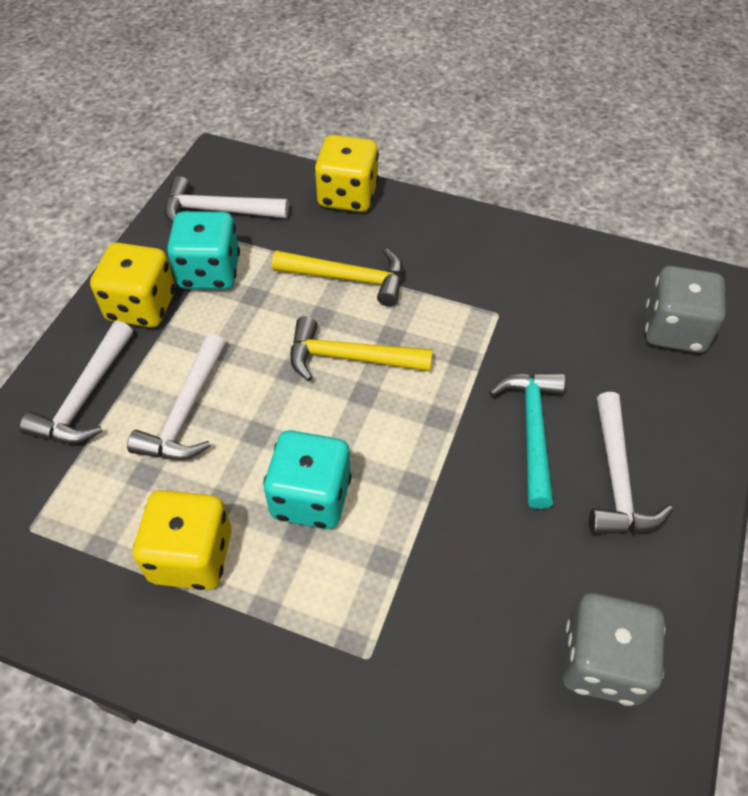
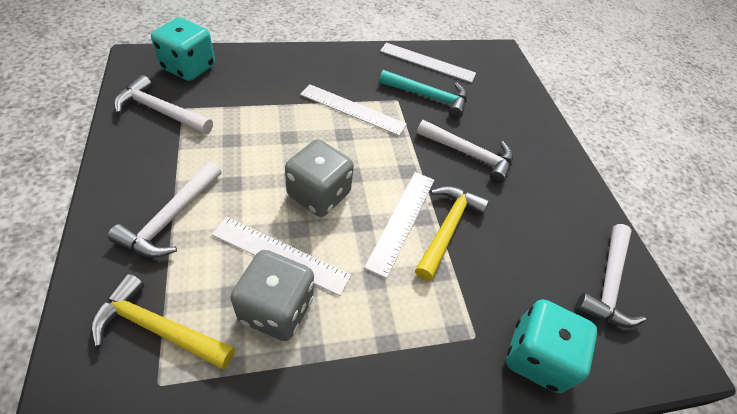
white ruler: 0 -> 4
yellow dice: 3 -> 0

